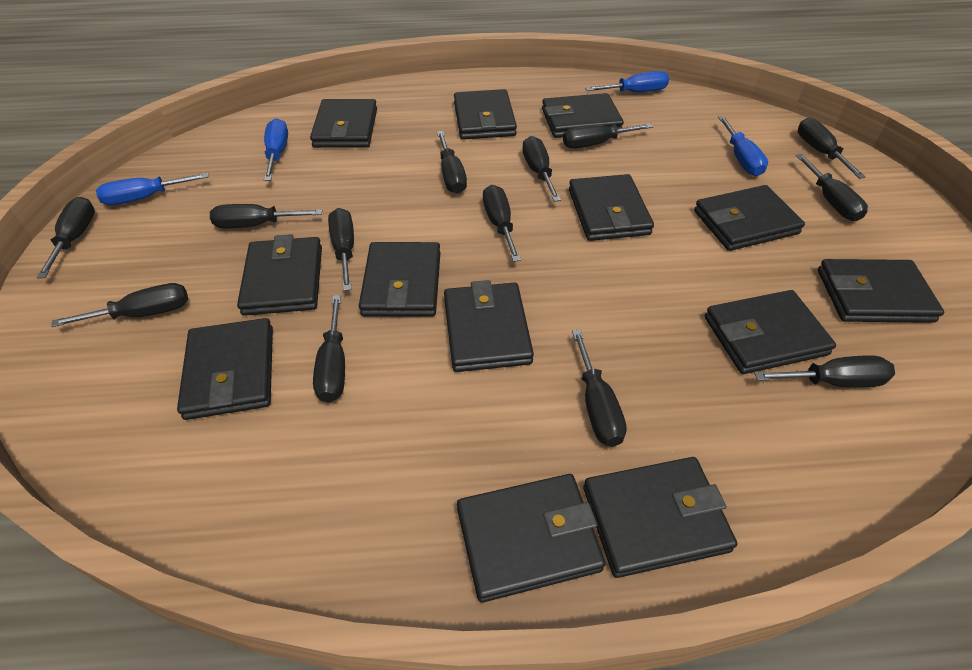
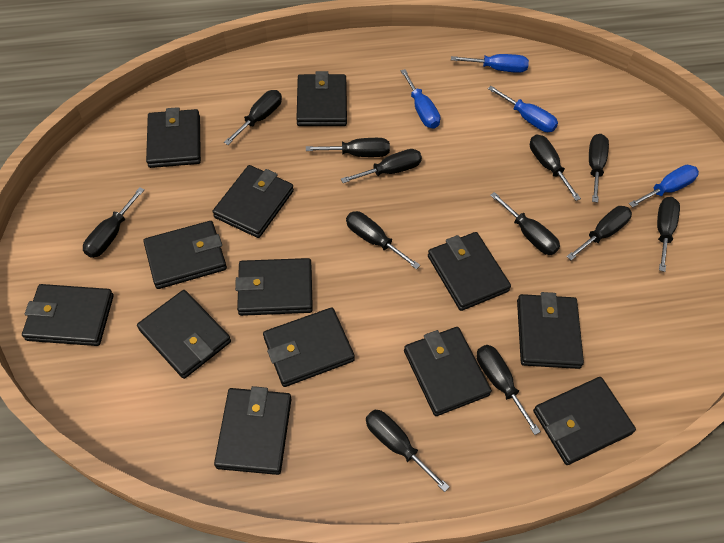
black screwdriver: 13 -> 12

